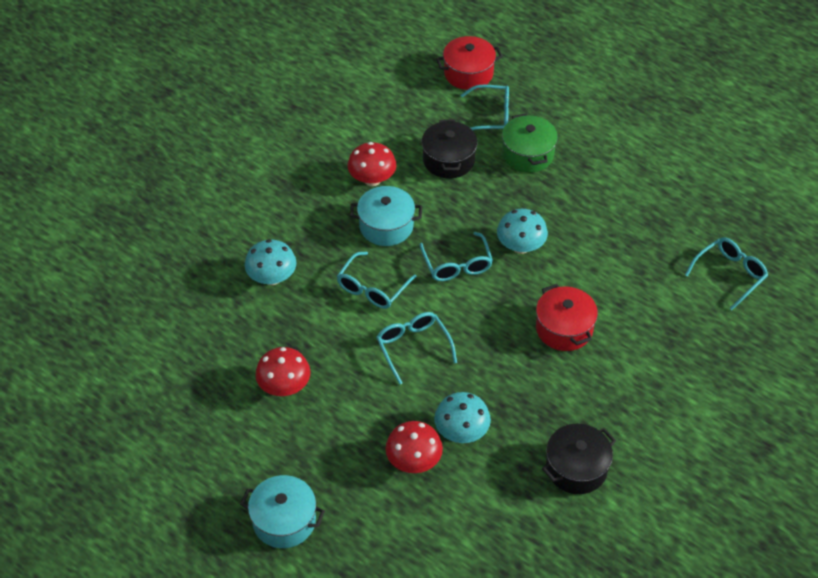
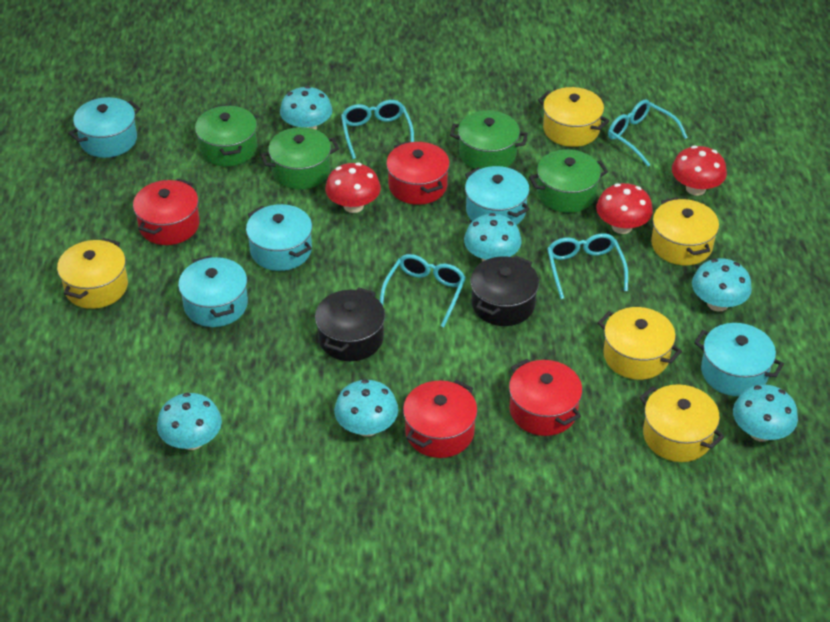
green pot: 1 -> 4
red pot: 2 -> 4
turquoise glasses: 5 -> 4
turquoise mushroom: 3 -> 6
turquoise pot: 2 -> 5
yellow pot: 0 -> 5

